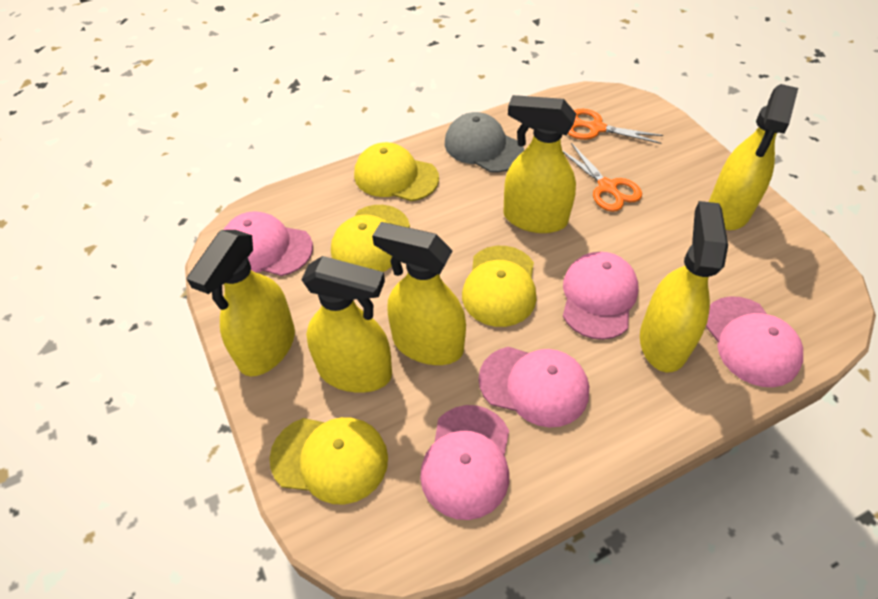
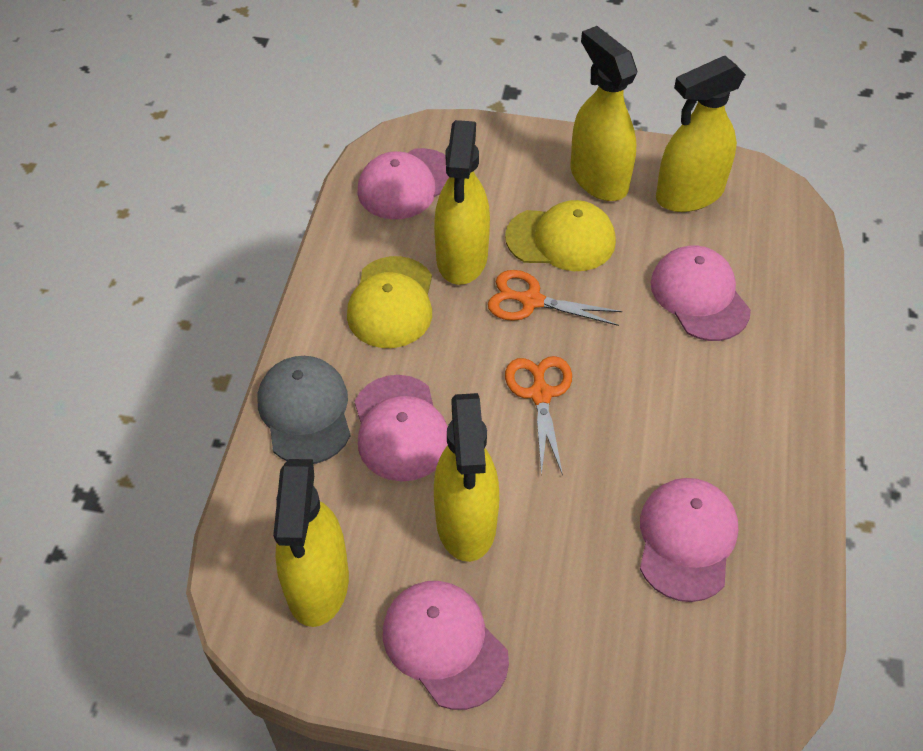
yellow cap: 4 -> 2
yellow spray bottle: 6 -> 5

